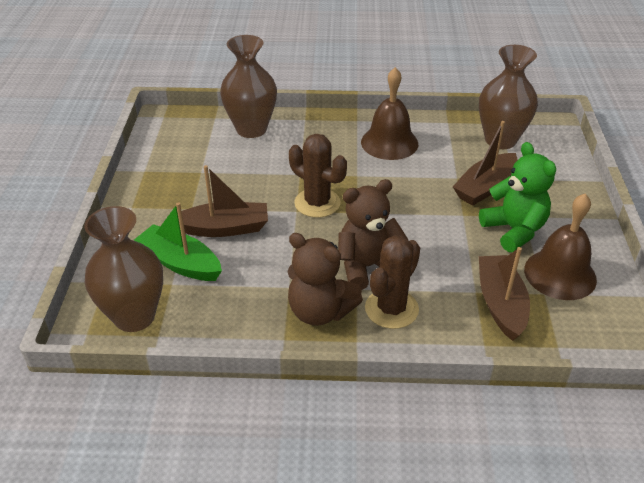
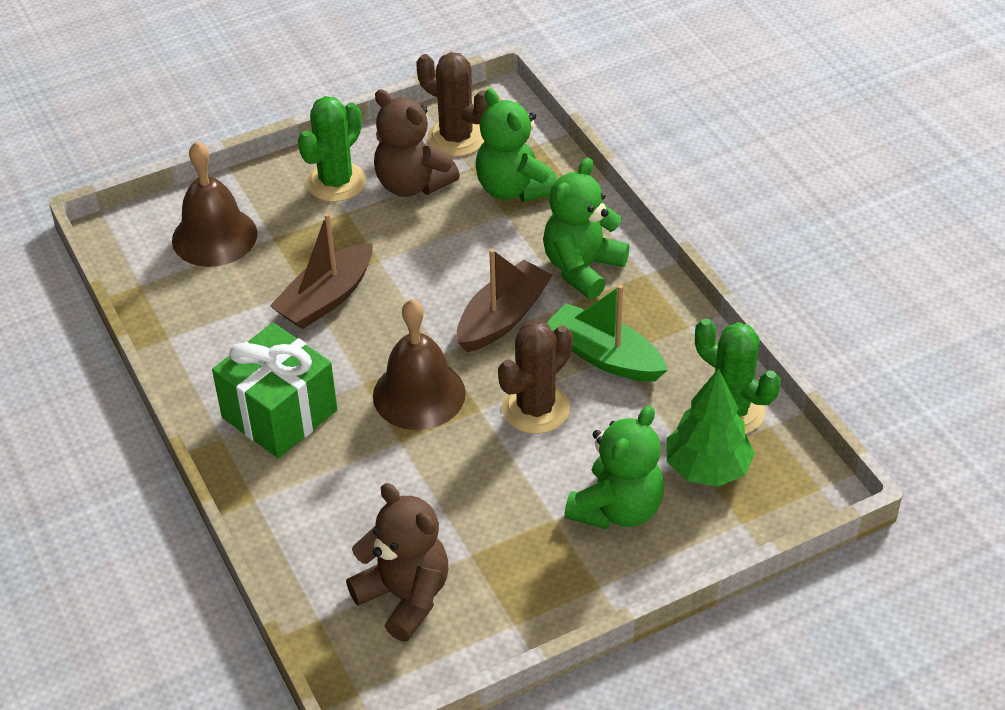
brown boat: 3 -> 2
brown vase: 3 -> 0
green cactus: 0 -> 2
green gift: 0 -> 1
green teddy bear: 1 -> 3
green tree: 0 -> 1

